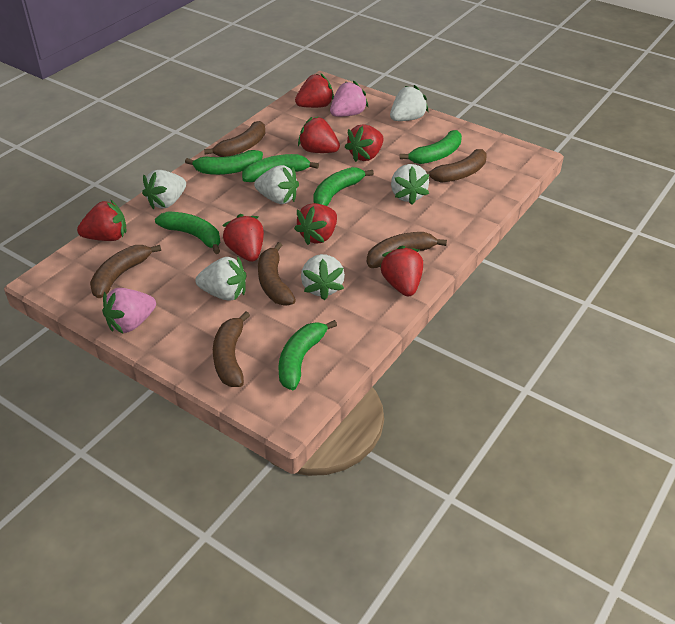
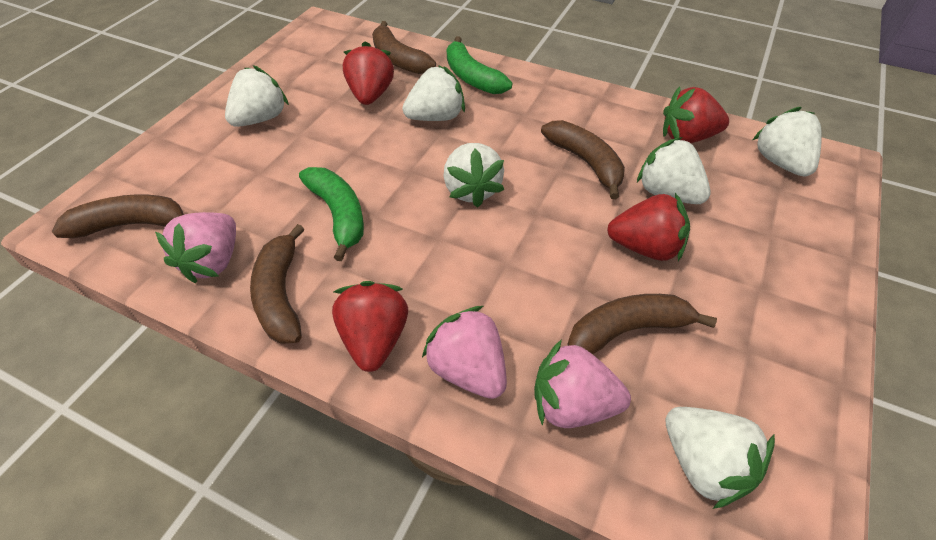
brown banana: 6 -> 5
green banana: 6 -> 2
pink strawberry: 2 -> 3
red strawberry: 7 -> 4

